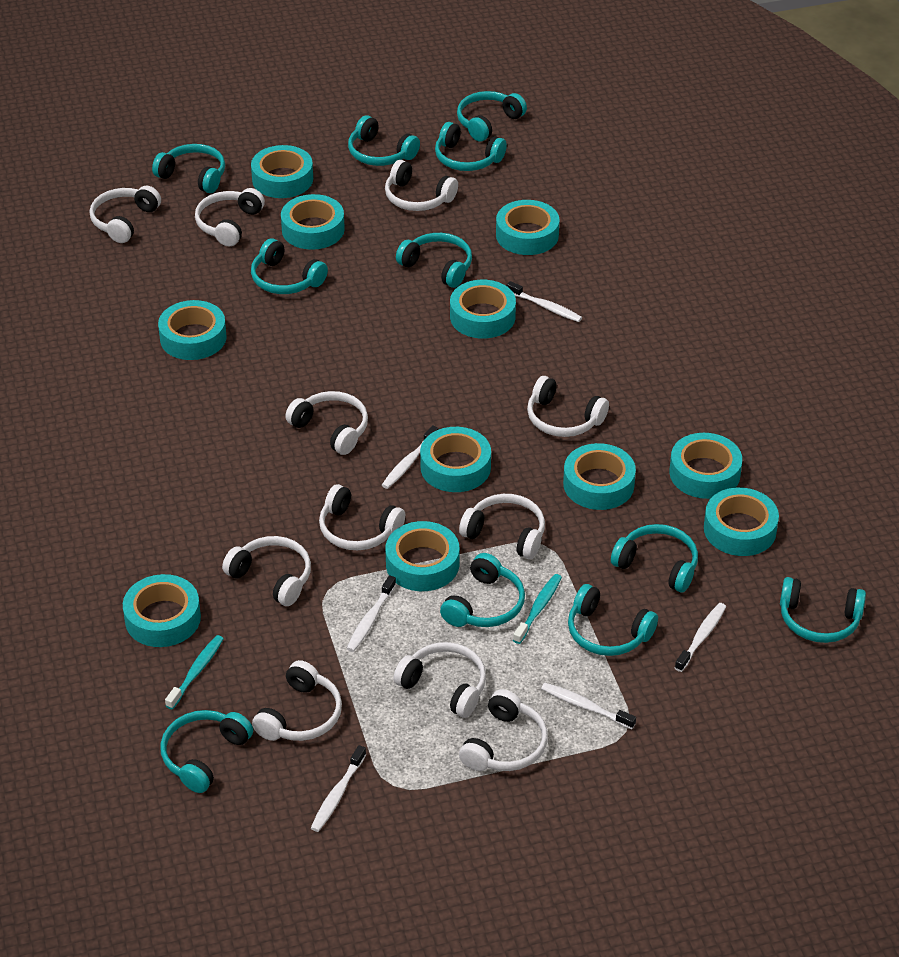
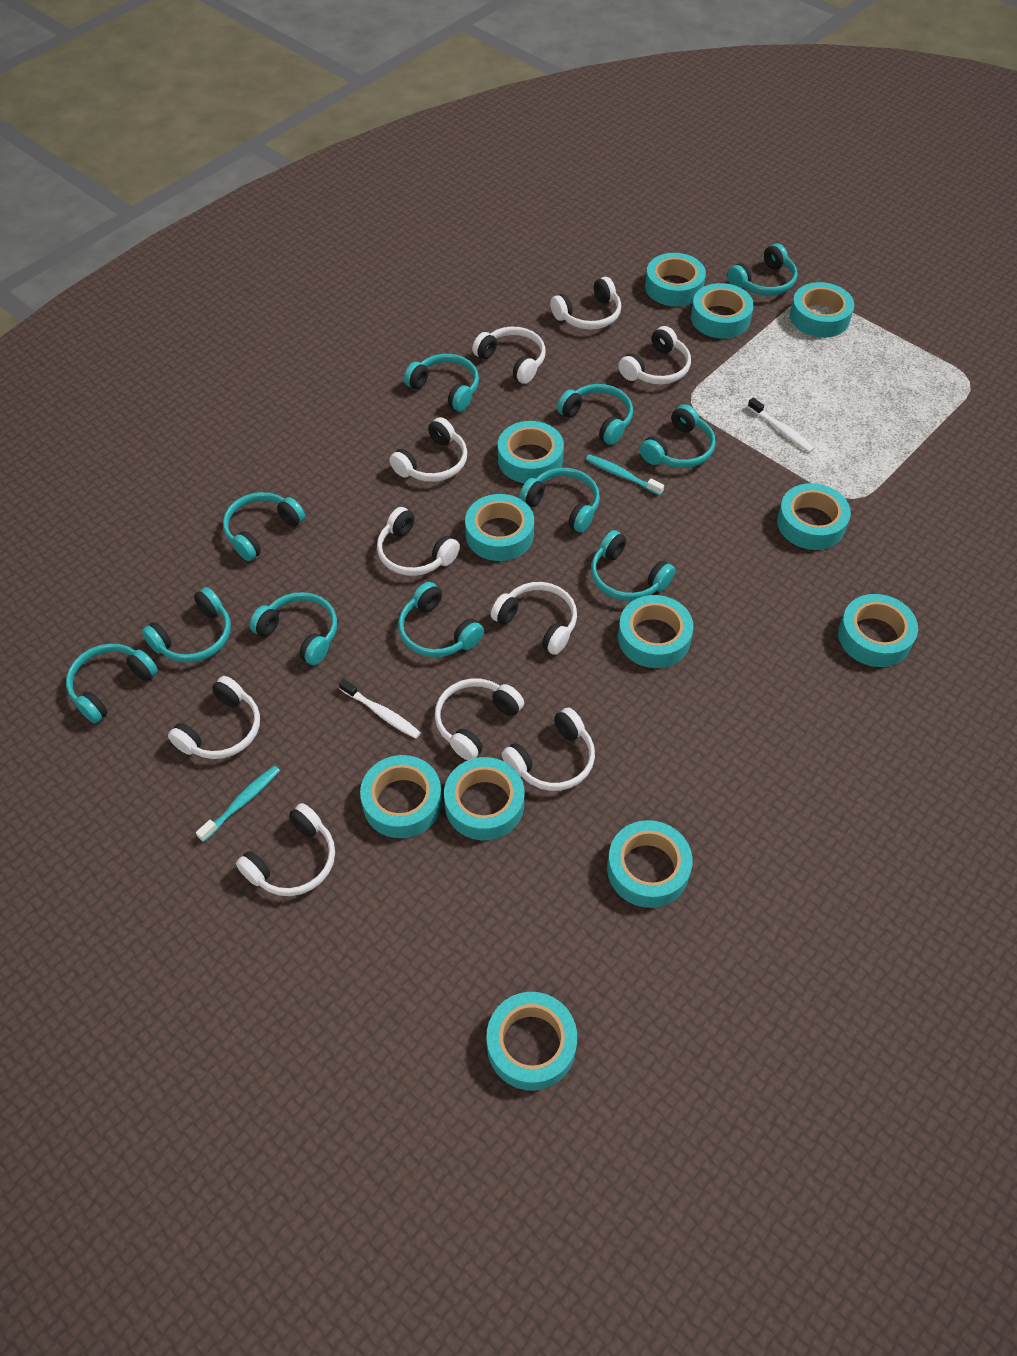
turquoise tape: 11 -> 12
white headphones: 11 -> 10
white toothbrush: 6 -> 2

